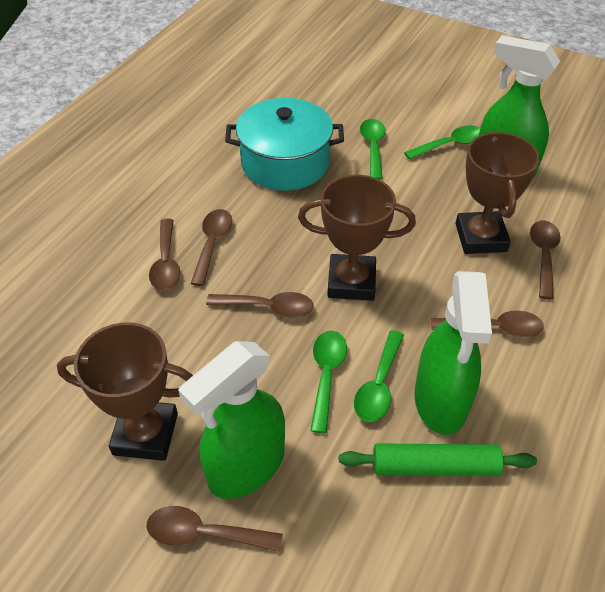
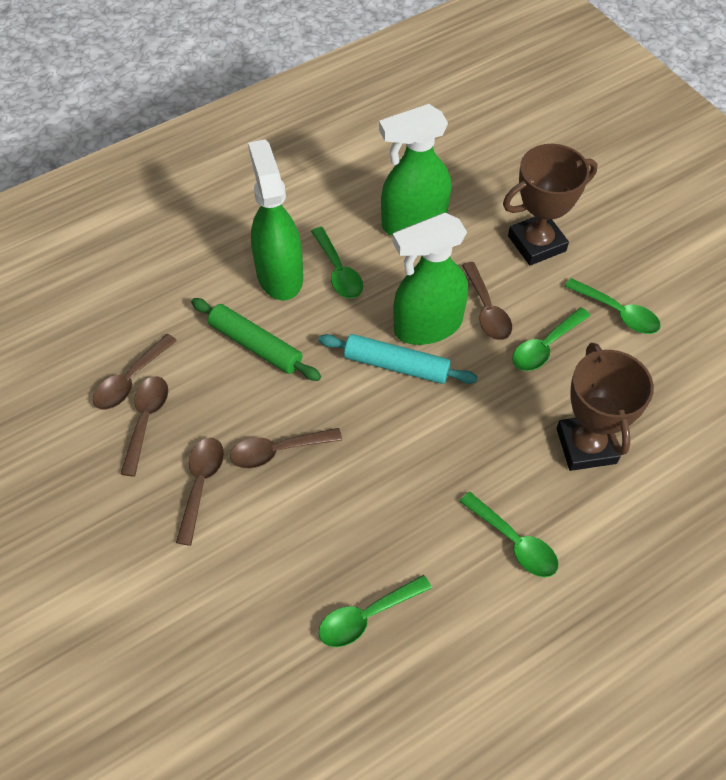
brown spoon: 6 -> 5
brown trophy: 3 -> 2
green spoon: 4 -> 5
turquoise pot: 1 -> 0
turquoise rolling pin: 0 -> 1

